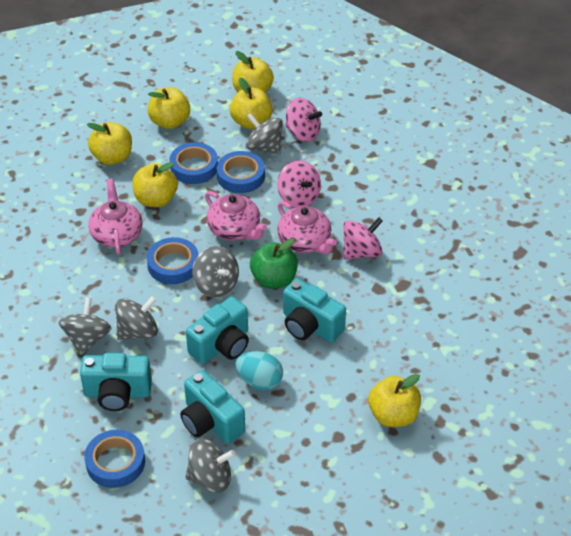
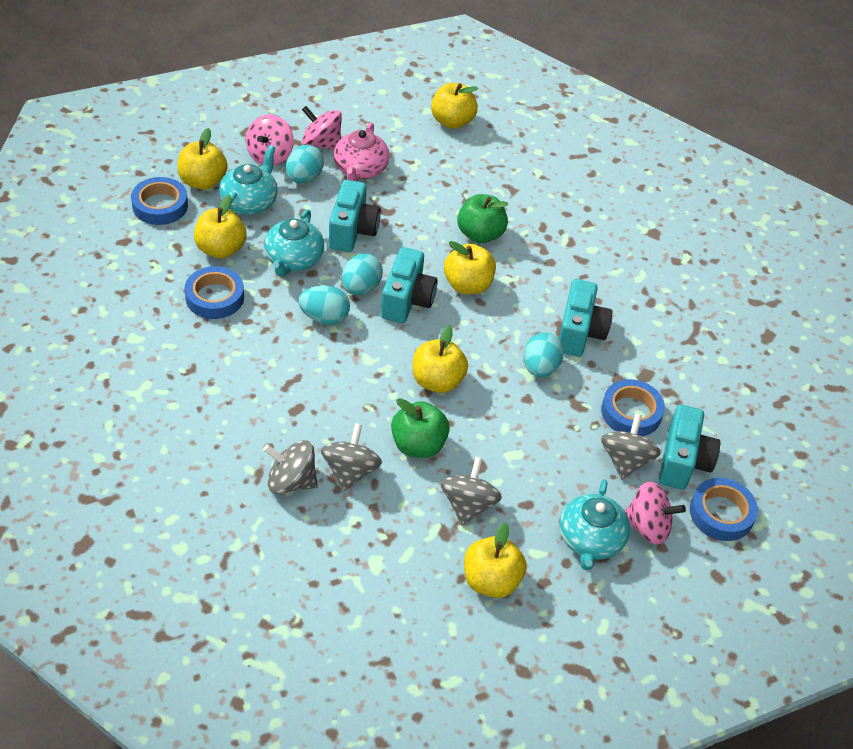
green apple: 1 -> 2
grey spinning top: 5 -> 4
pink teapot: 3 -> 1
turquoise egg: 1 -> 4
turquoise teapot: 0 -> 3

